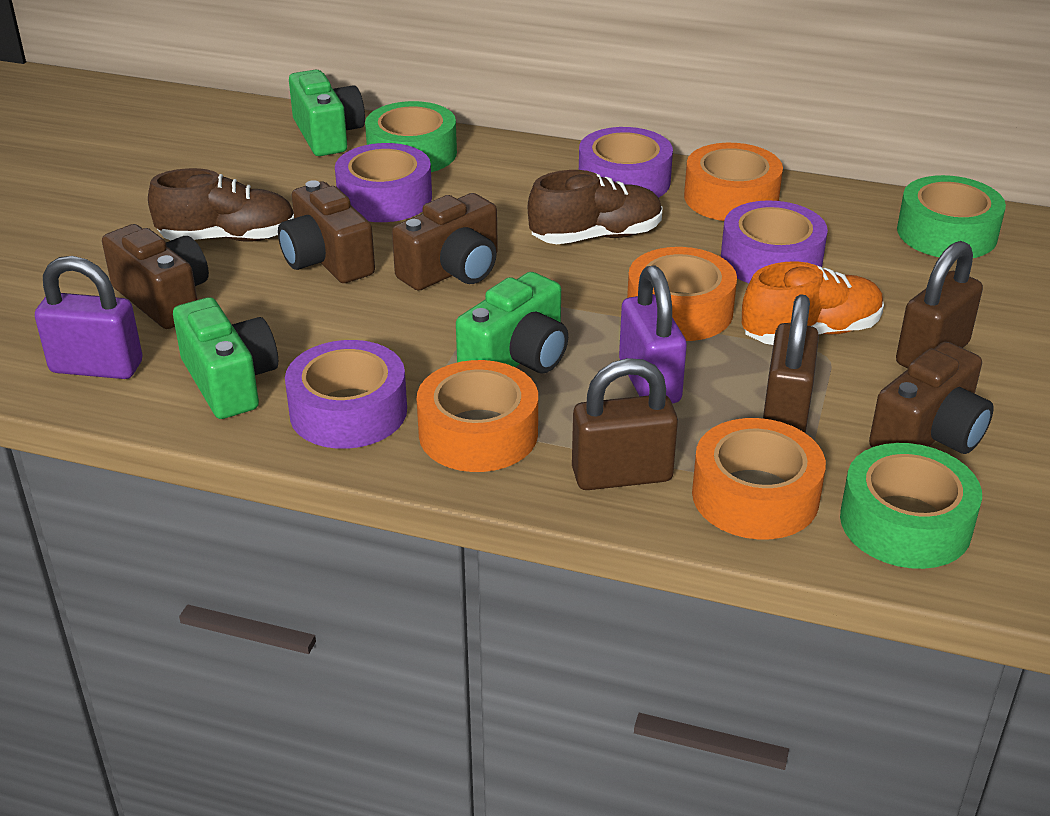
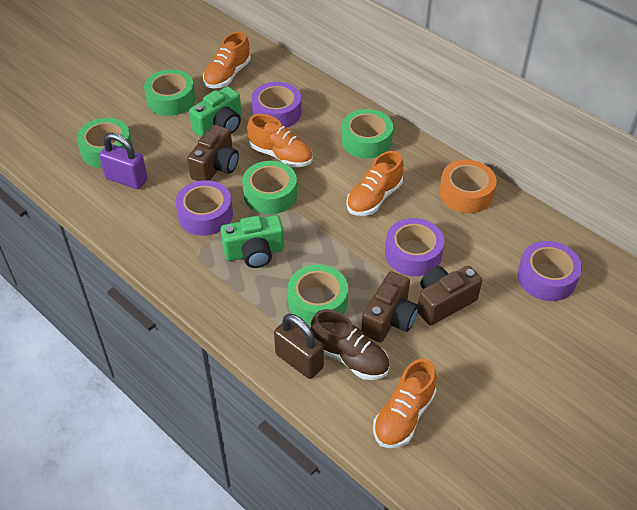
brown camera: 4 -> 3
brown padlock: 3 -> 1
brown shoe: 2 -> 1
green camera: 3 -> 2
green tape: 3 -> 5
orange shoe: 1 -> 4
orange tape: 4 -> 1
purple padlock: 2 -> 1

